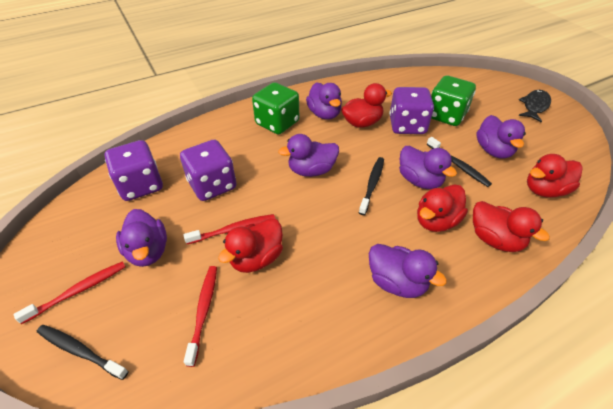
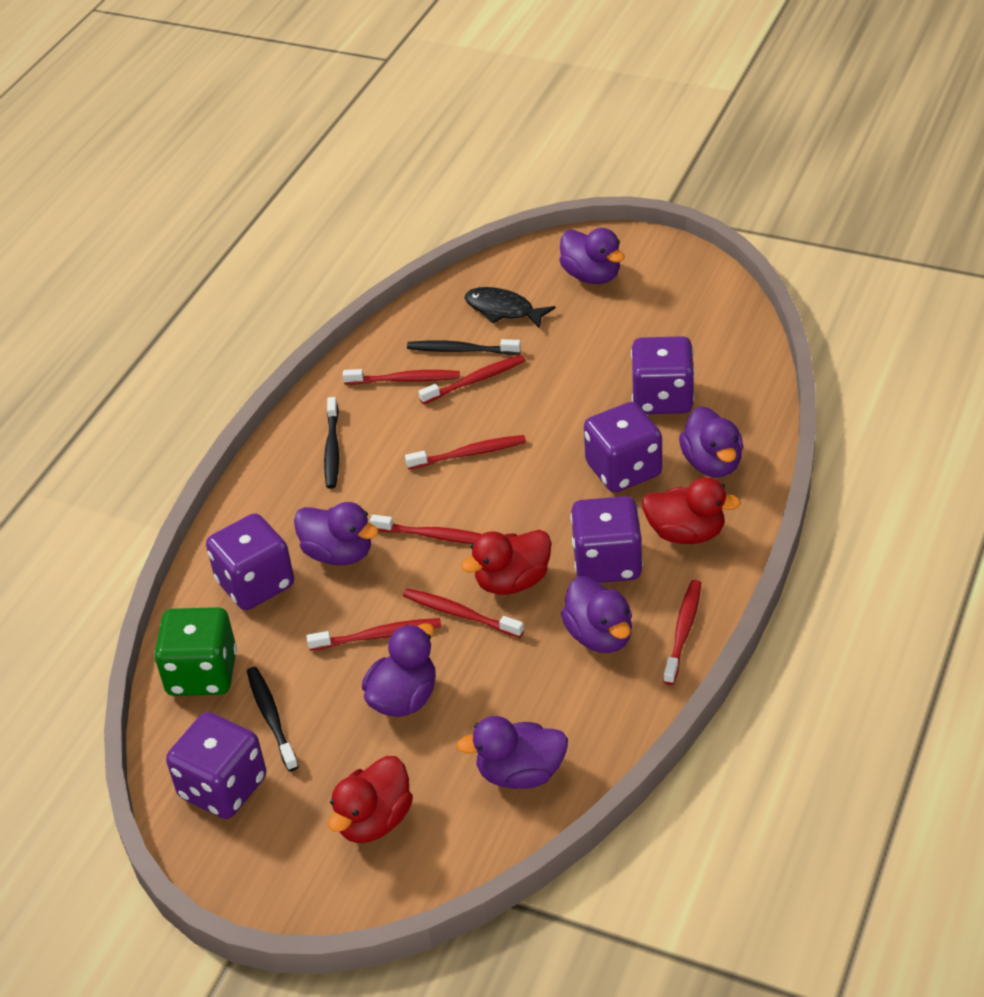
green dice: 2 -> 1
purple dice: 3 -> 5
red duck: 5 -> 3
red toothbrush: 3 -> 7

